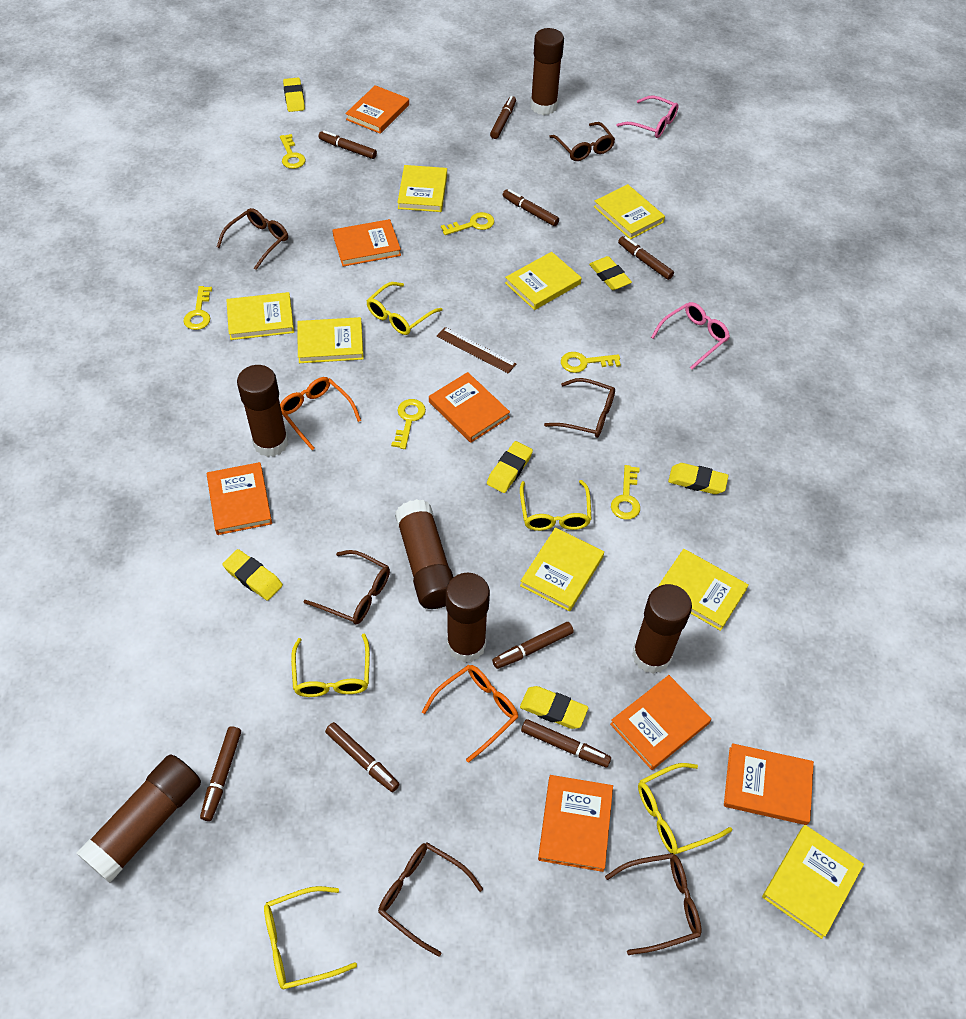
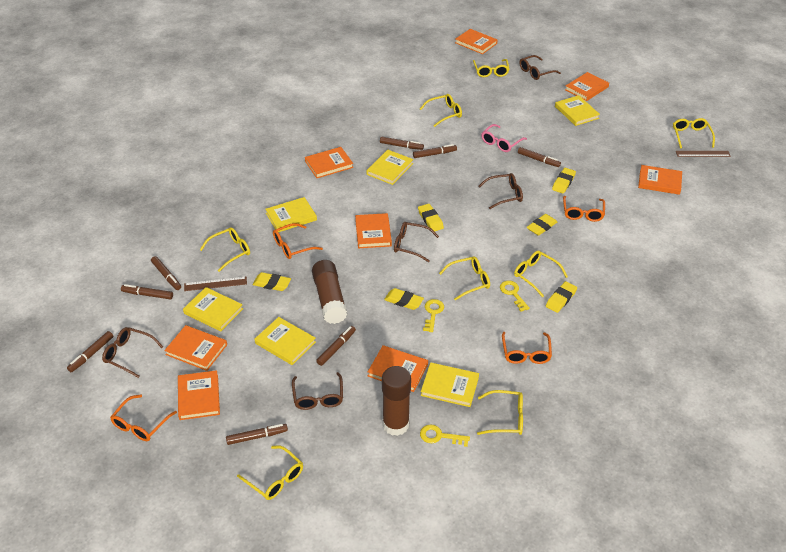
brown glasses: 6 -> 5
brown glue stick: 6 -> 2
brown ruler: 1 -> 2
orange book: 7 -> 8
orange glasses: 2 -> 4
pink glasses: 2 -> 1
yellow book: 8 -> 6
yellow glasses: 5 -> 8
yellow key: 6 -> 3

